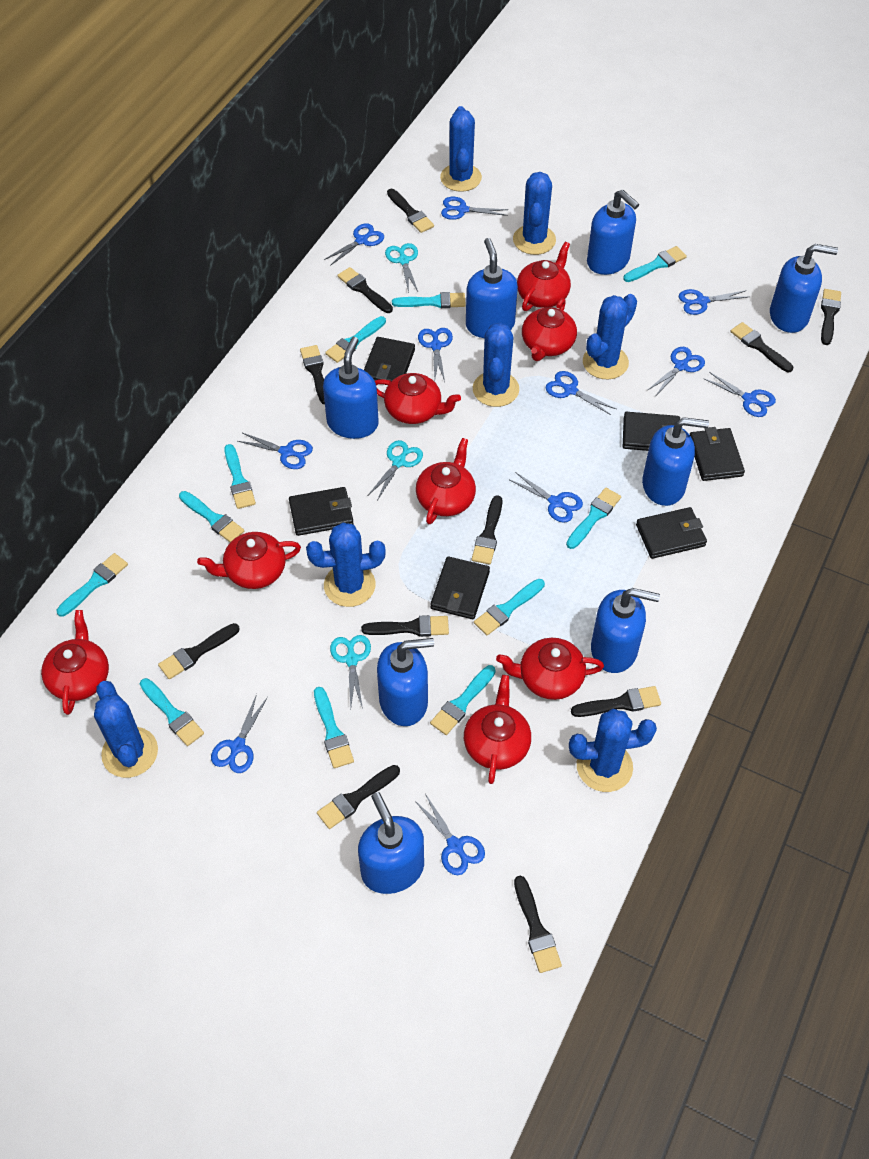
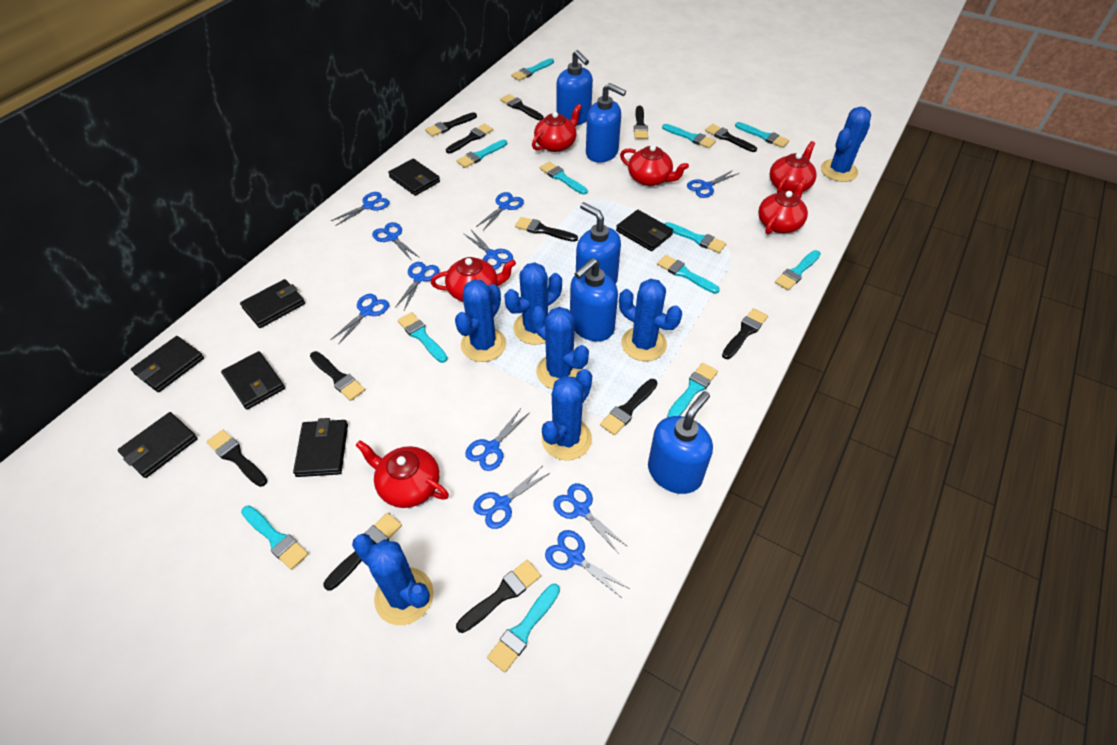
black brush: 11 -> 12
black wallet: 6 -> 7
blue soap dispenser: 8 -> 5
red teapot: 8 -> 6
turquoise brush: 11 -> 12
turquoise scissors: 3 -> 0

